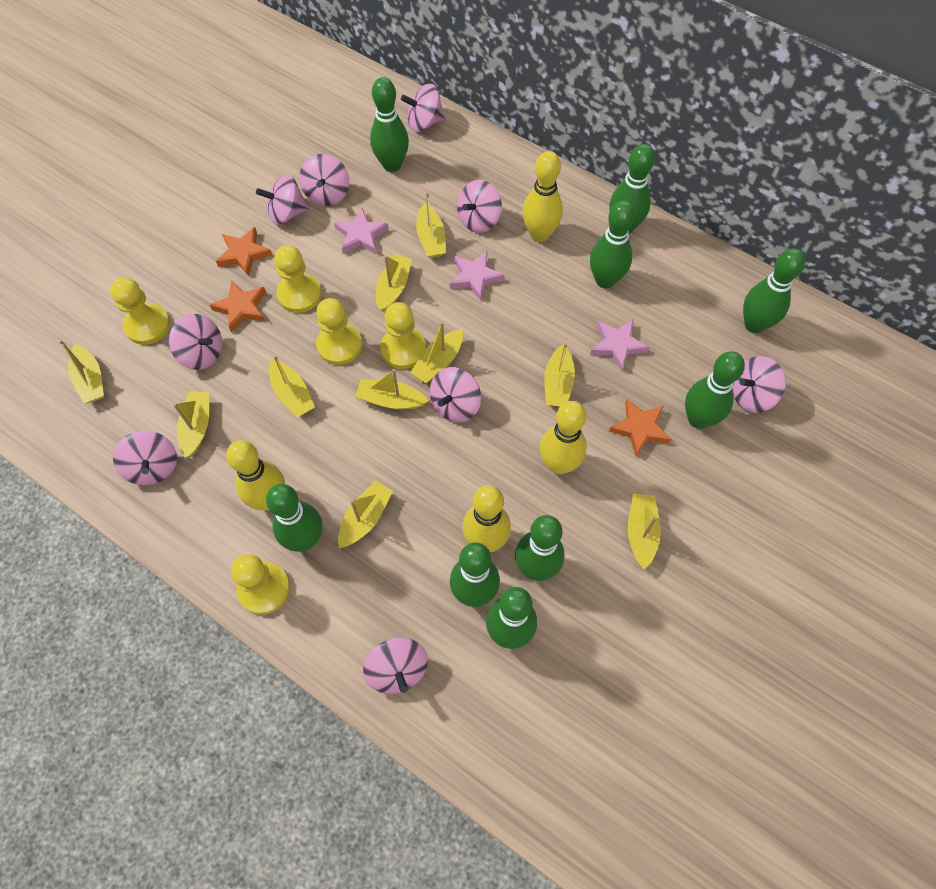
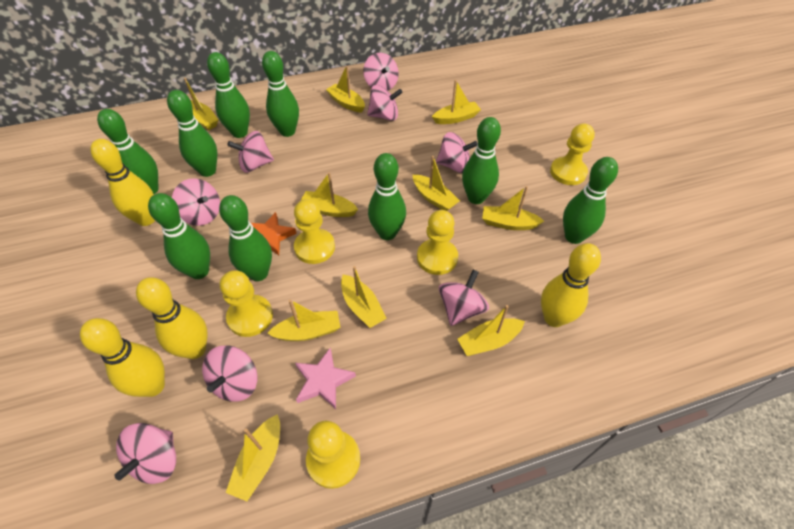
orange star: 3 -> 1
pink spinning top: 9 -> 8
pink star: 3 -> 1

